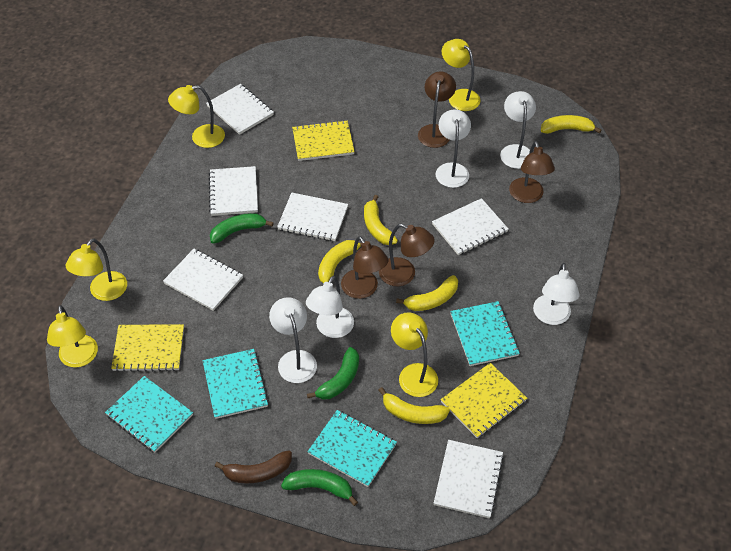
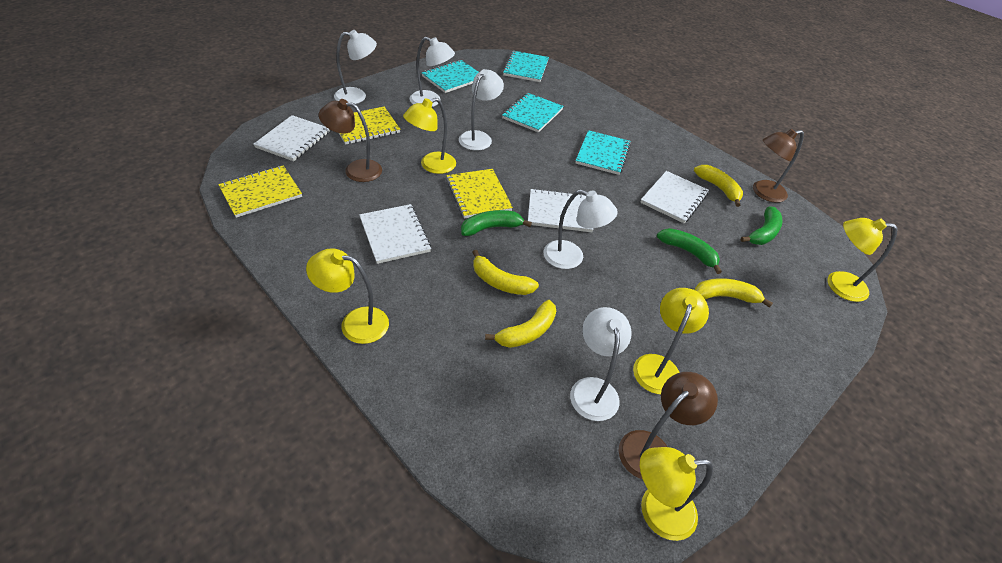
brown banana: 1 -> 0
brown lamp: 4 -> 3
white notebook: 6 -> 4
yellow banana: 5 -> 4

